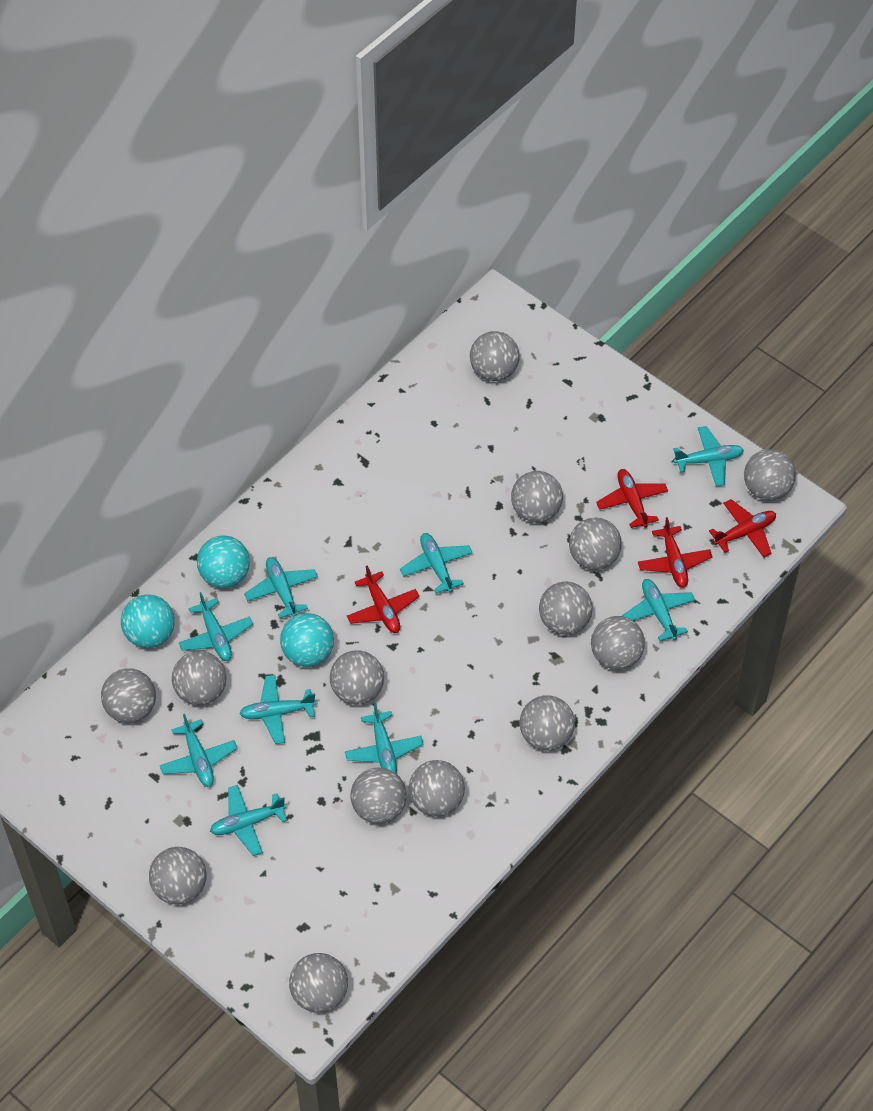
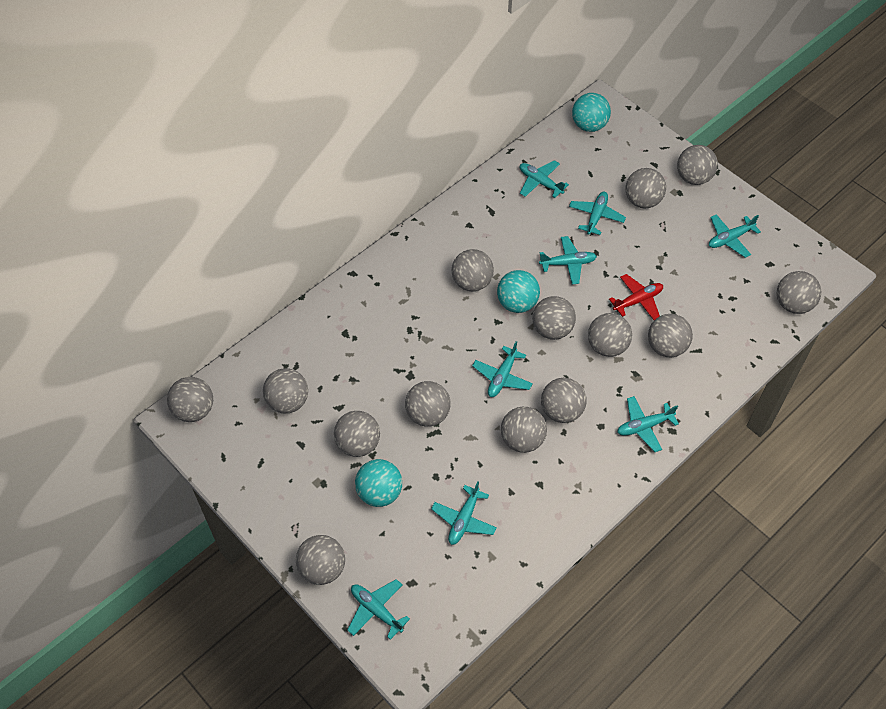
red plane: 4 -> 1
turquoise plane: 9 -> 8

